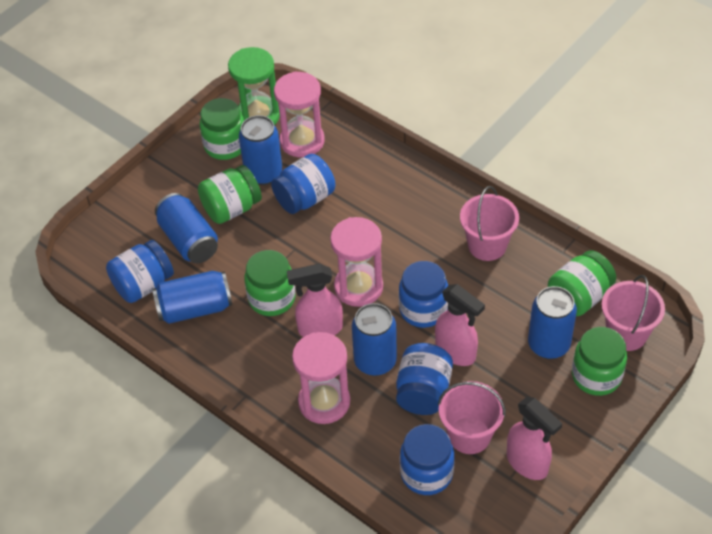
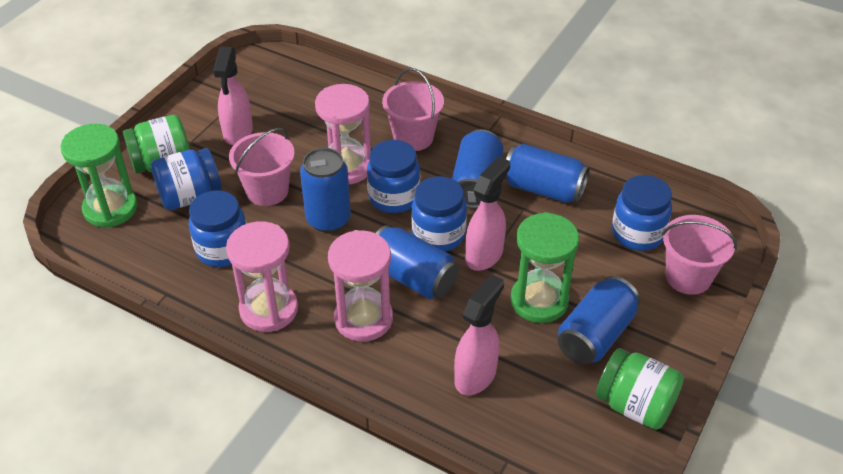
green hourglass: 1 -> 2
green jar: 5 -> 2

